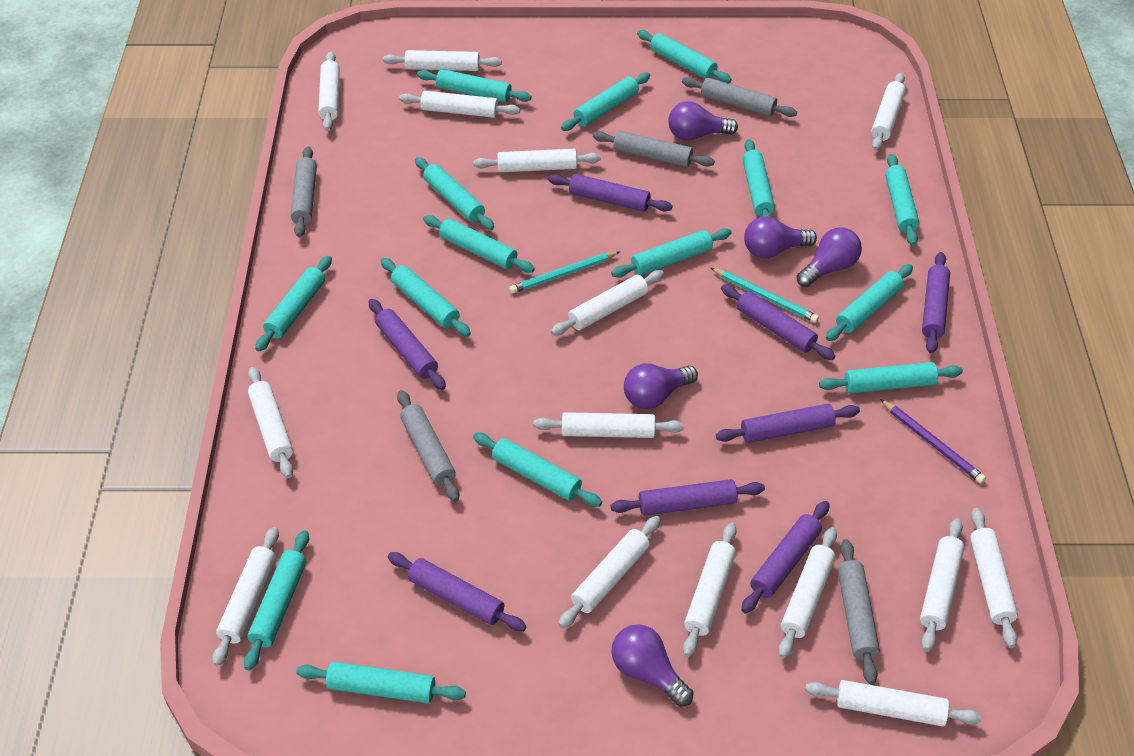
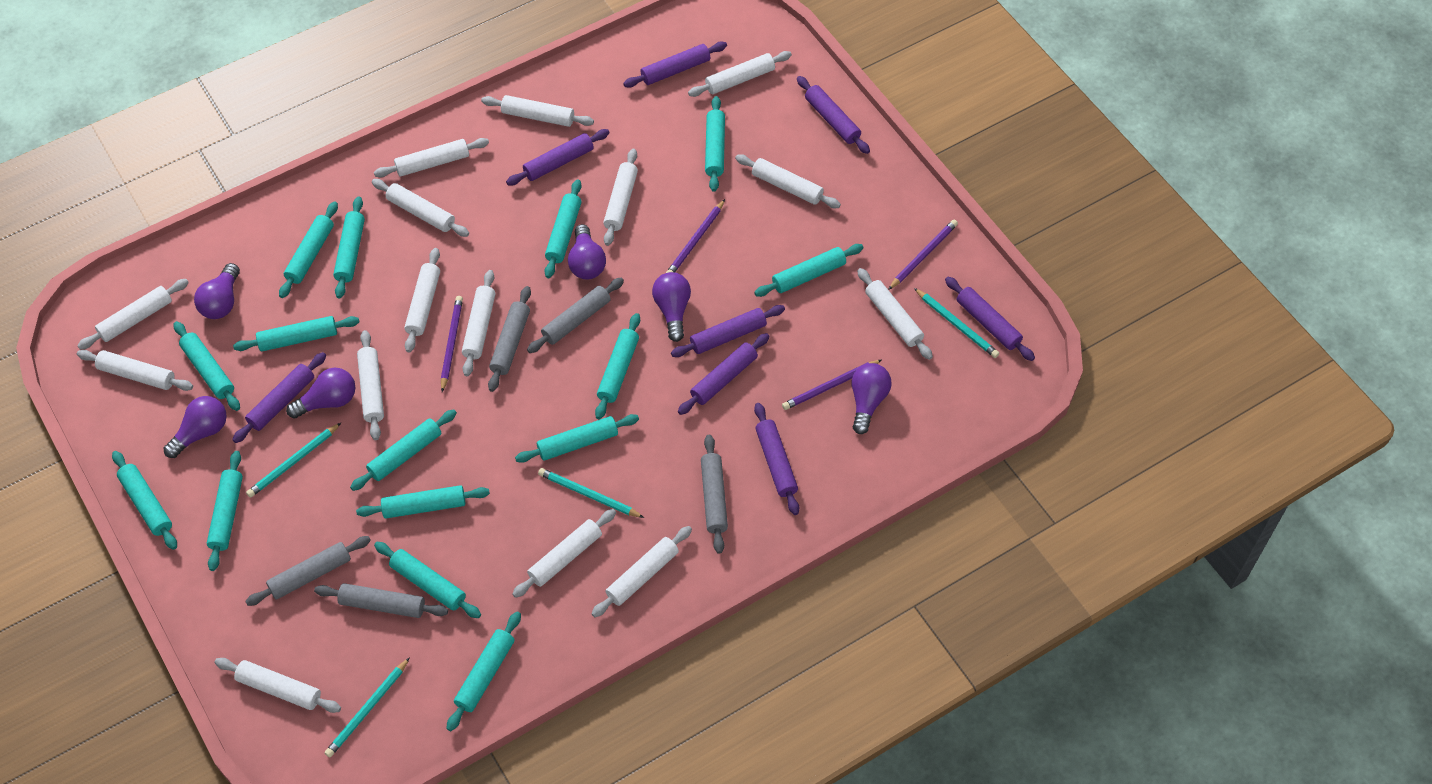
purple light bulb: 5 -> 6
purple pencil: 1 -> 4
turquoise pencil: 2 -> 4

